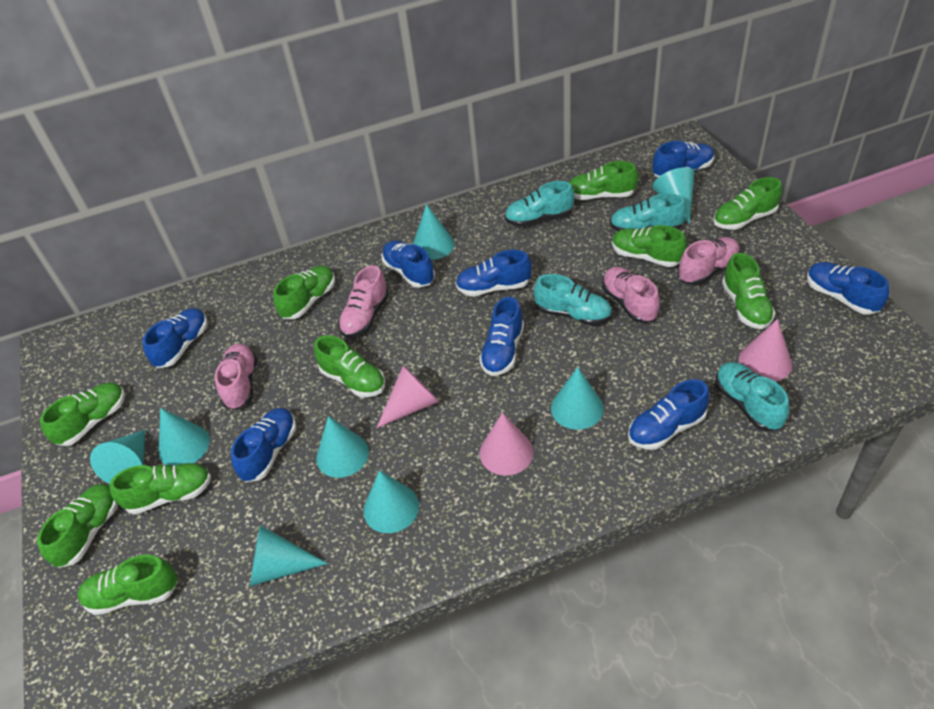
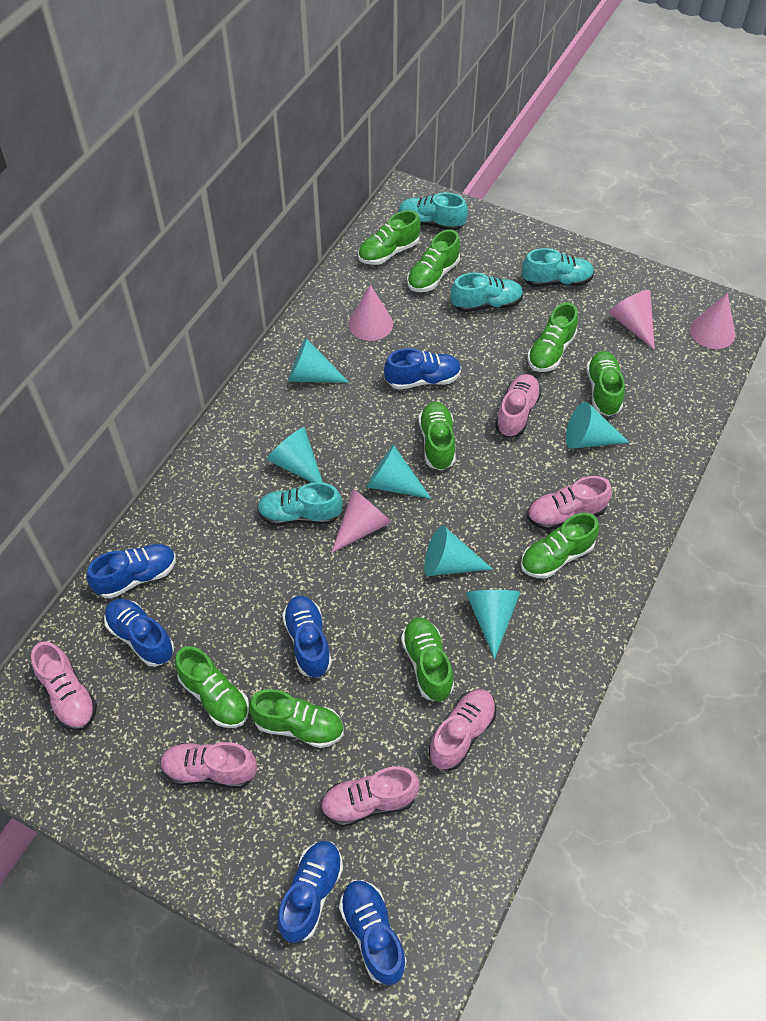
blue shoe: 8 -> 6
green shoe: 10 -> 9
pink cone: 3 -> 4
pink shoe: 4 -> 6
turquoise cone: 8 -> 6

